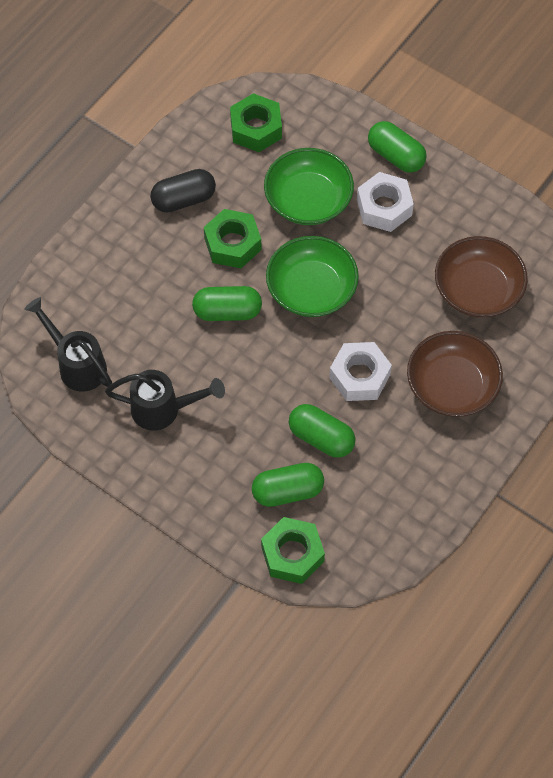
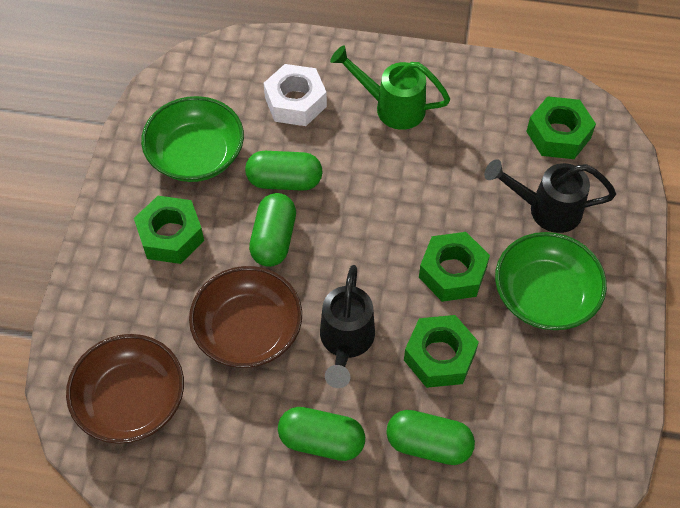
black capsule: 1 -> 0
green nut: 3 -> 4
green watering can: 0 -> 1
white nut: 2 -> 1

